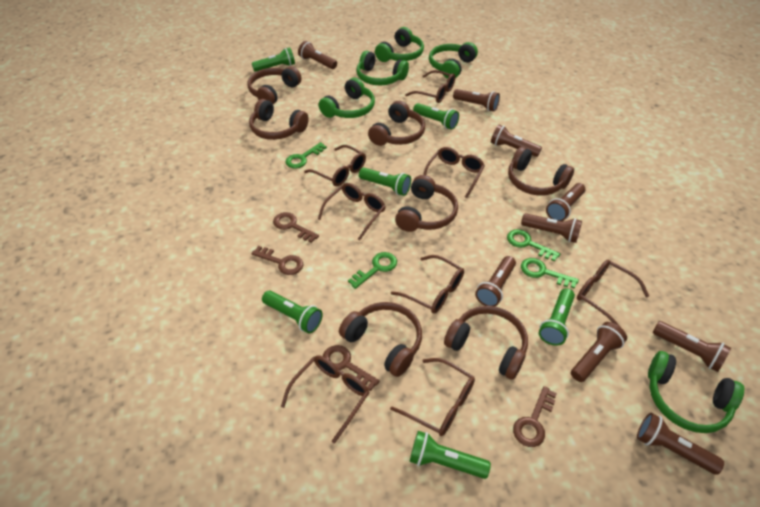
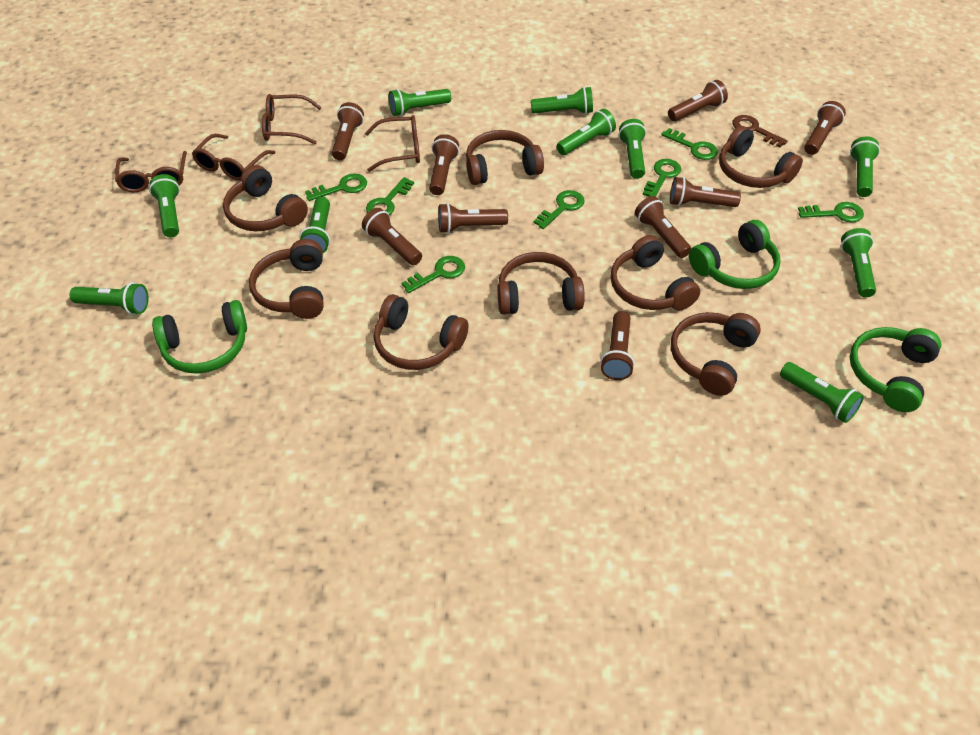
brown glasses: 8 -> 4
brown headphones: 7 -> 8
brown key: 4 -> 1
green flashlight: 6 -> 10
green headphones: 5 -> 3
green key: 4 -> 7

